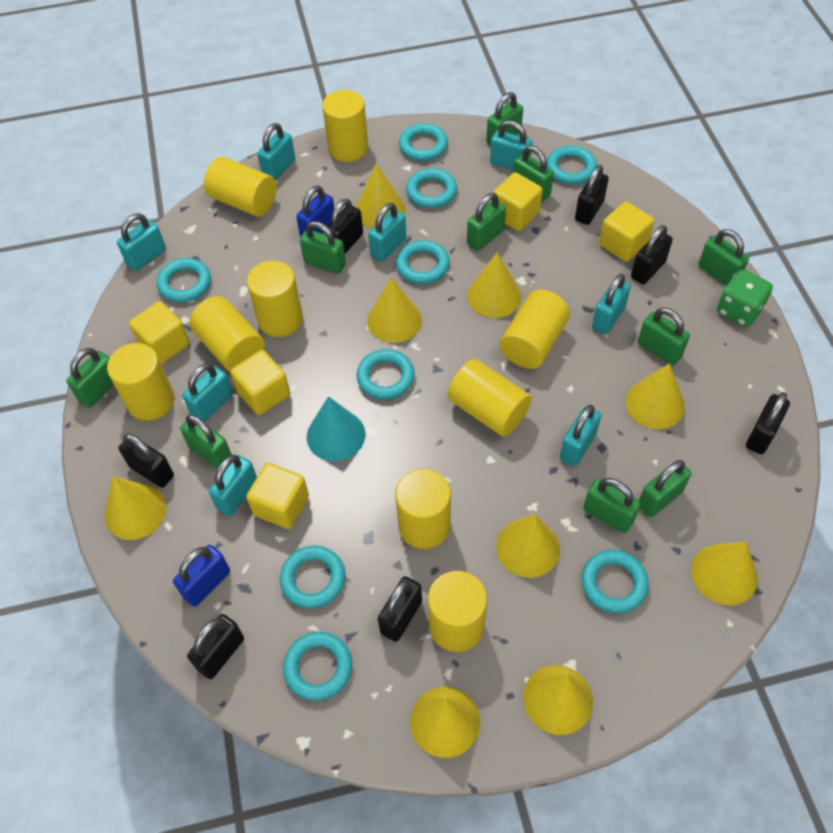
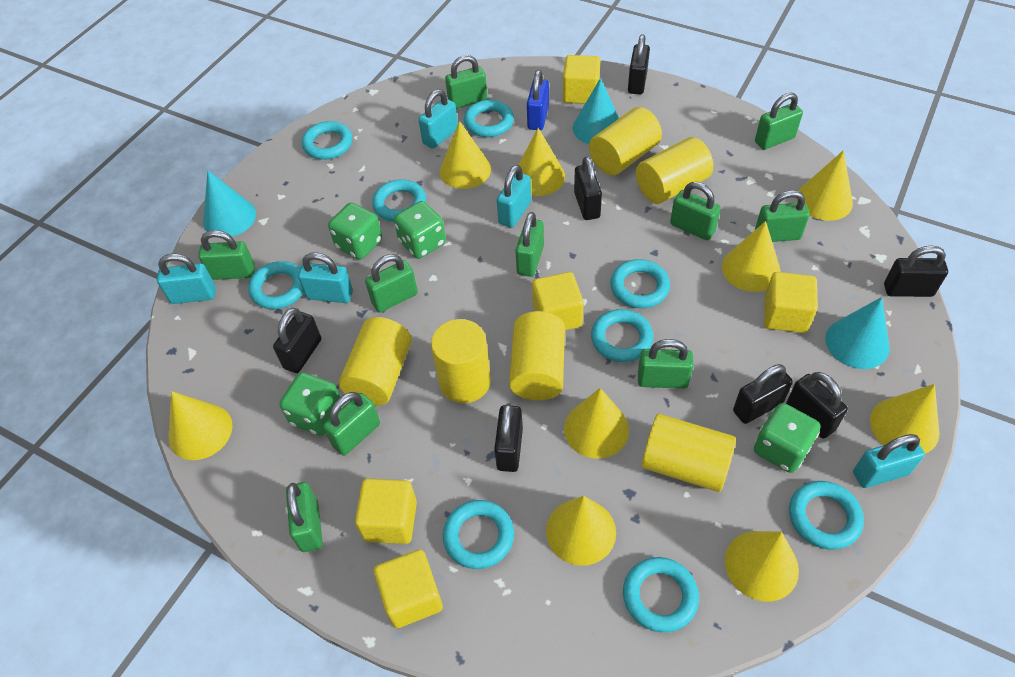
blue padlock: 2 -> 1
green dice: 1 -> 4
turquoise cone: 1 -> 3
turquoise padlock: 8 -> 5
yellow cylinder: 9 -> 6

